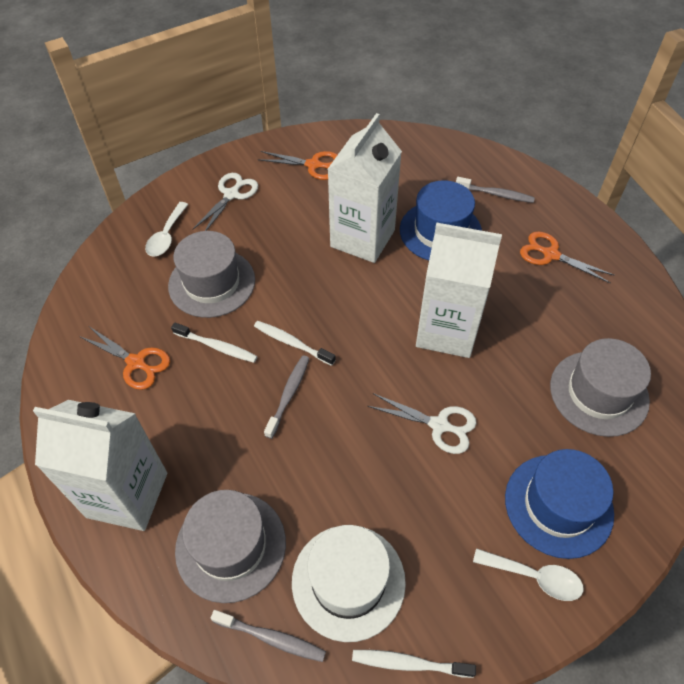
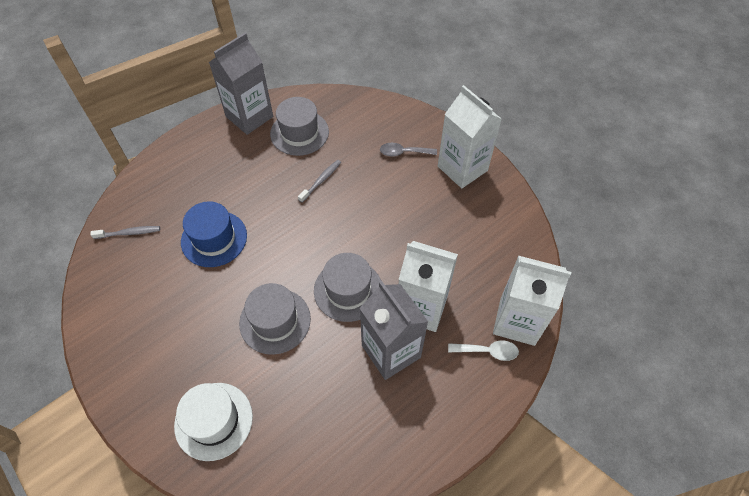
blue hat: 2 -> 1
grey carton: 0 -> 2
grey spoon: 0 -> 1
grey toothbrush: 3 -> 2
orange scissors: 3 -> 0
white scissors: 2 -> 0
white spoon: 2 -> 1
white toothbrush: 3 -> 0

